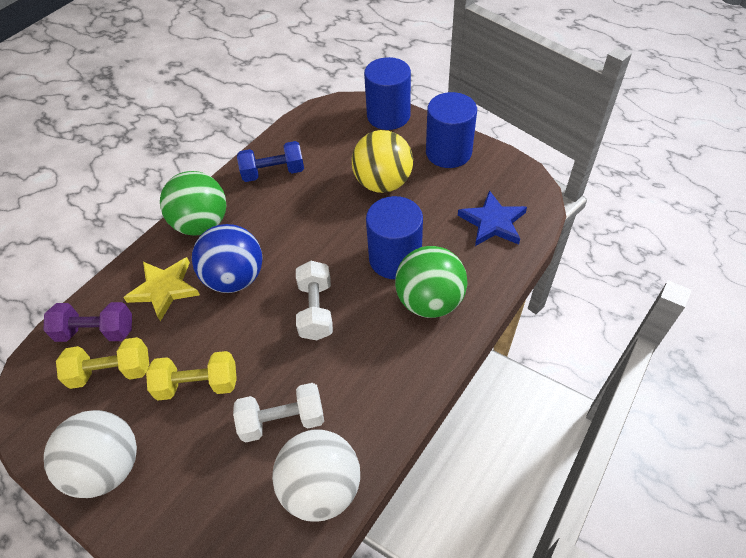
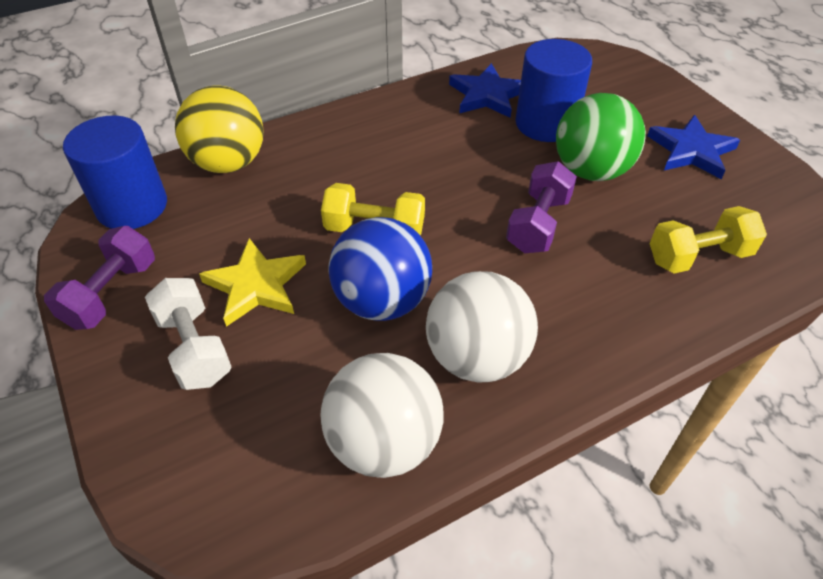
blue cylinder: 3 -> 2
blue dumbbell: 1 -> 0
blue star: 1 -> 2
green ball: 2 -> 1
purple dumbbell: 1 -> 2
white dumbbell: 2 -> 1

